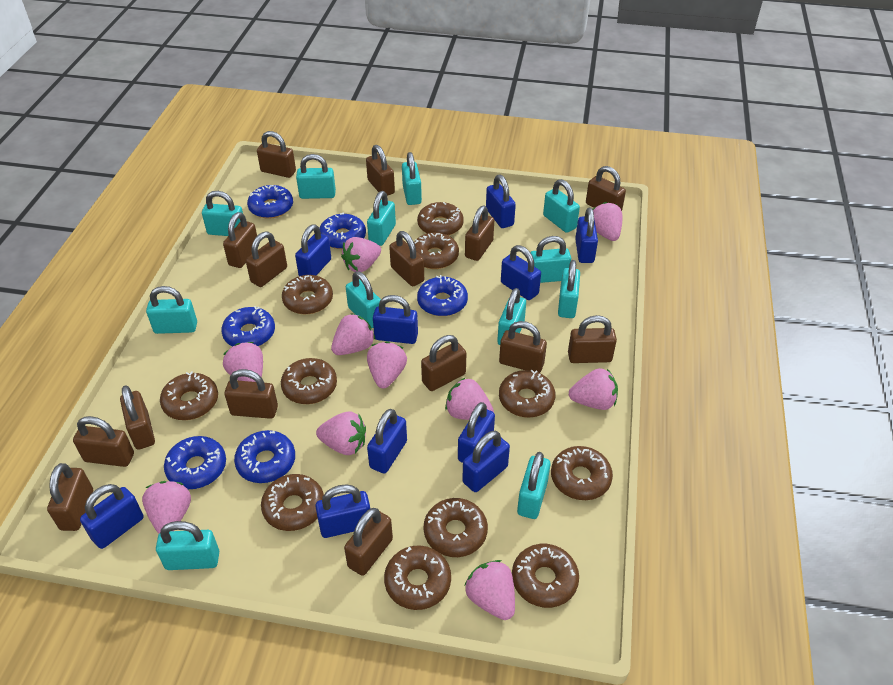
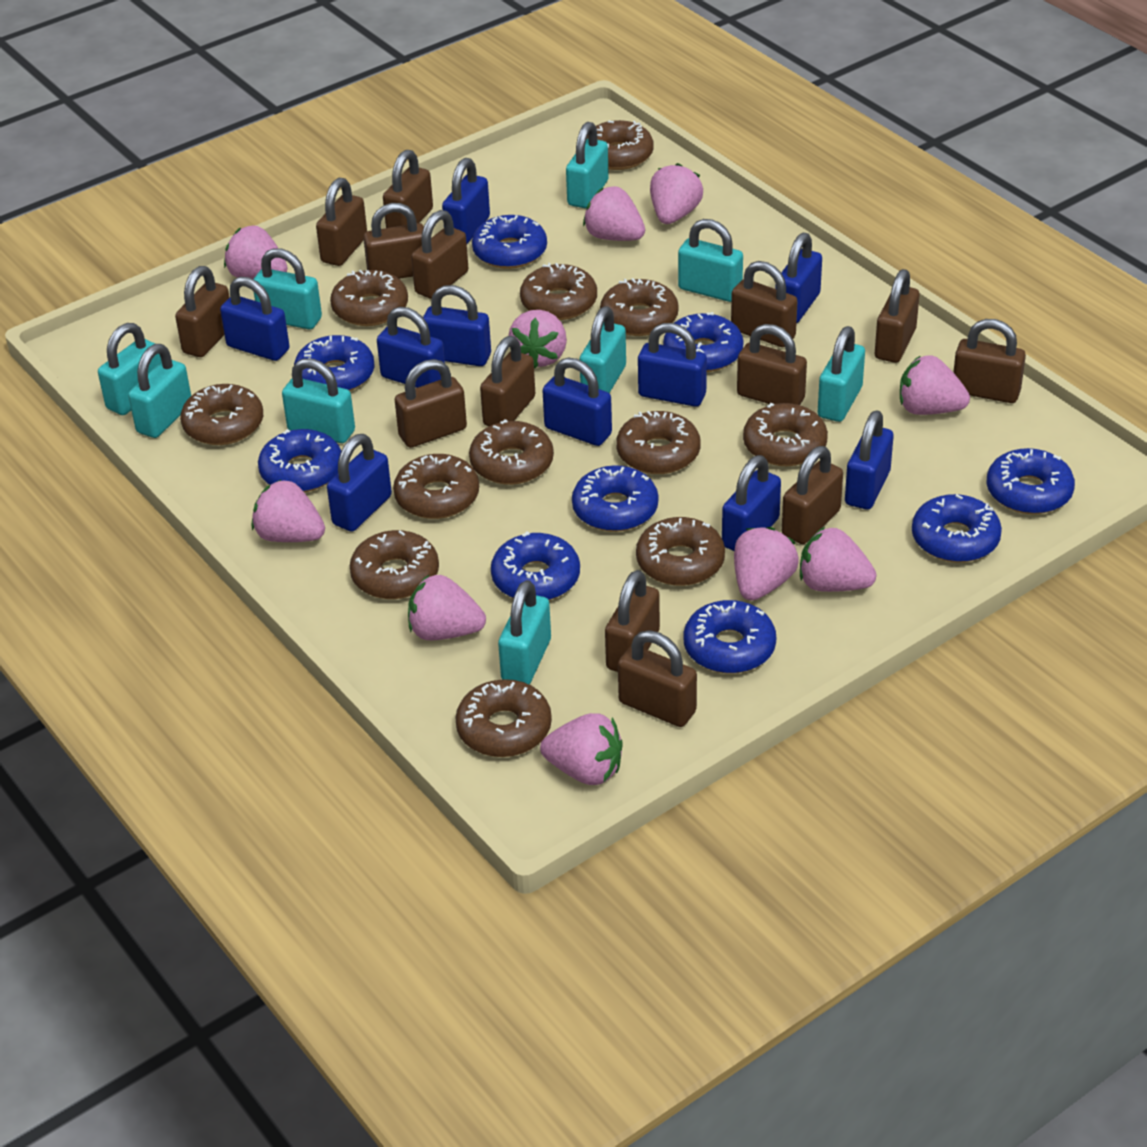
blue donut: 6 -> 9
brown donut: 11 -> 12
brown padlock: 15 -> 14
turquoise padlock: 12 -> 9

